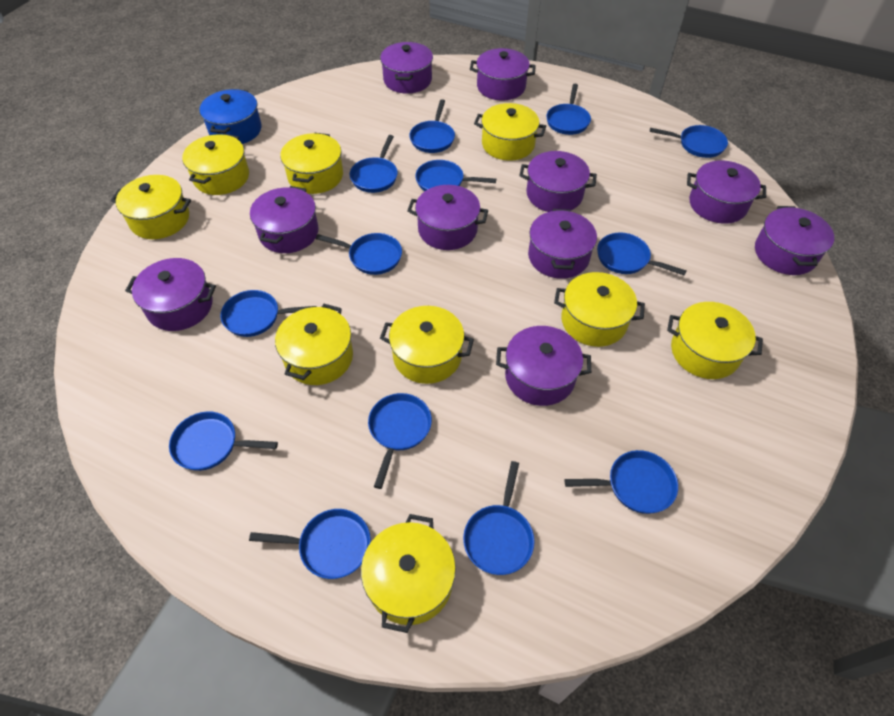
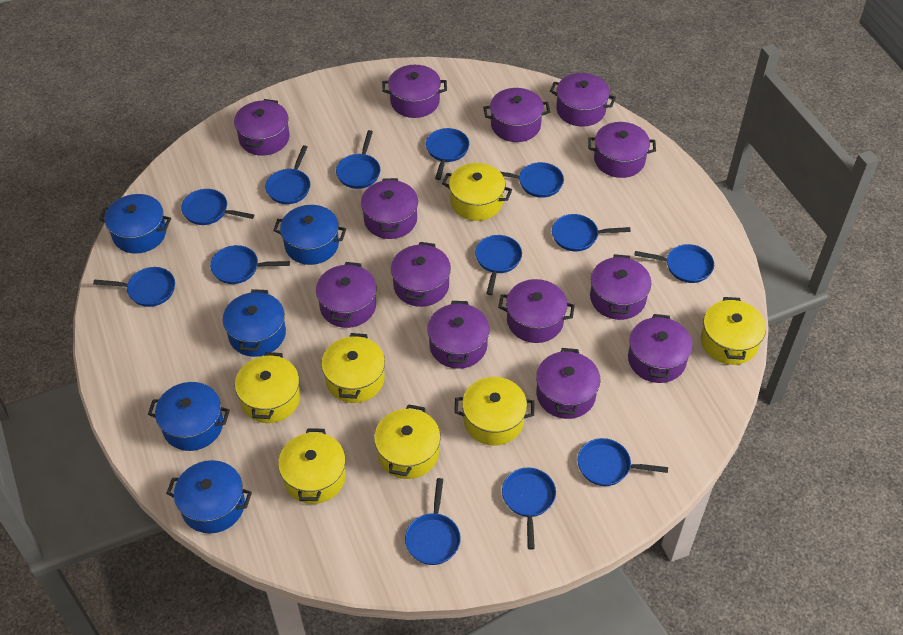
blue pot: 1 -> 5
purple pot: 10 -> 13
yellow pot: 9 -> 7

